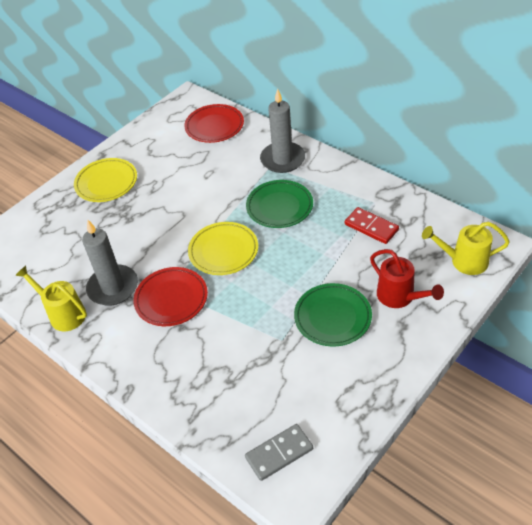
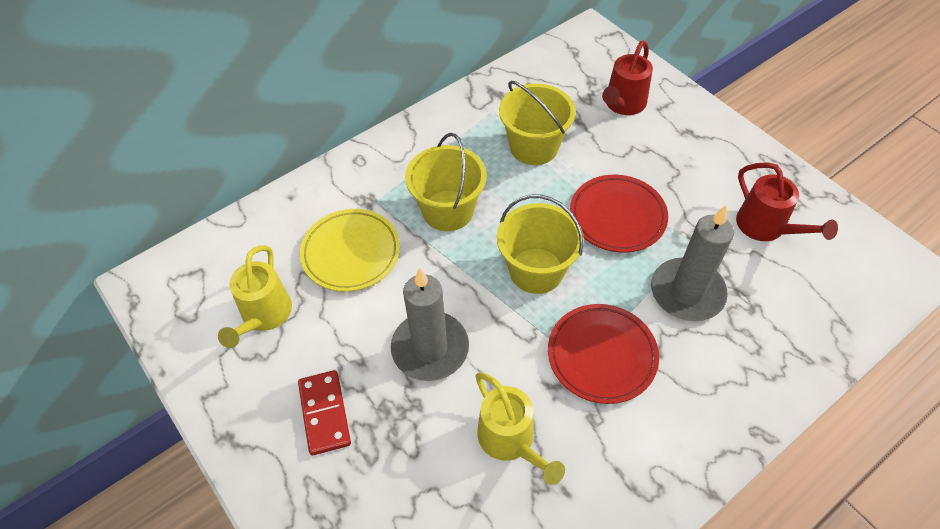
green plate: 2 -> 0
grey domino: 1 -> 0
red watering can: 1 -> 2
yellow bucket: 0 -> 3
yellow plate: 2 -> 1

